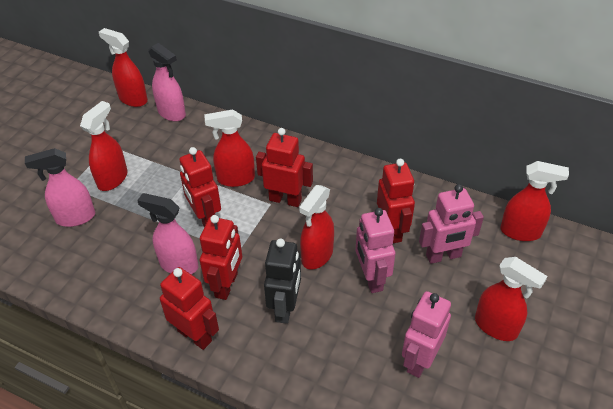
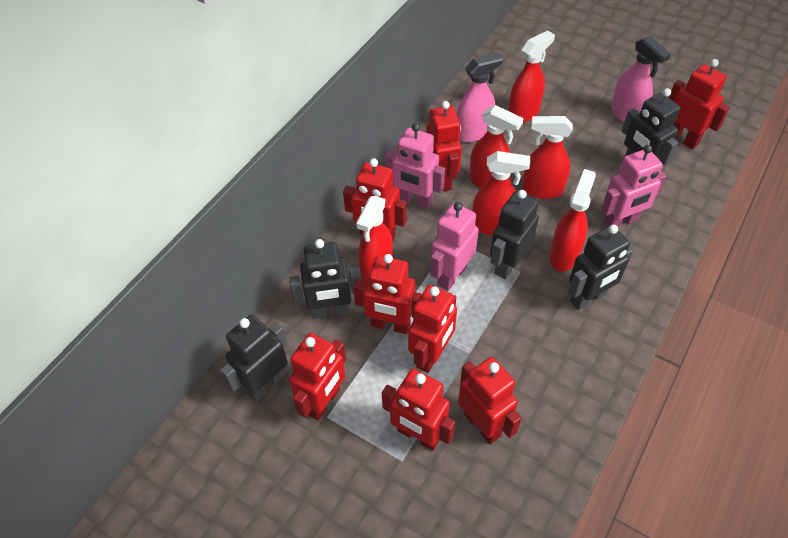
black robot: 1 -> 5
pink spray bottle: 3 -> 2
red robot: 5 -> 8

